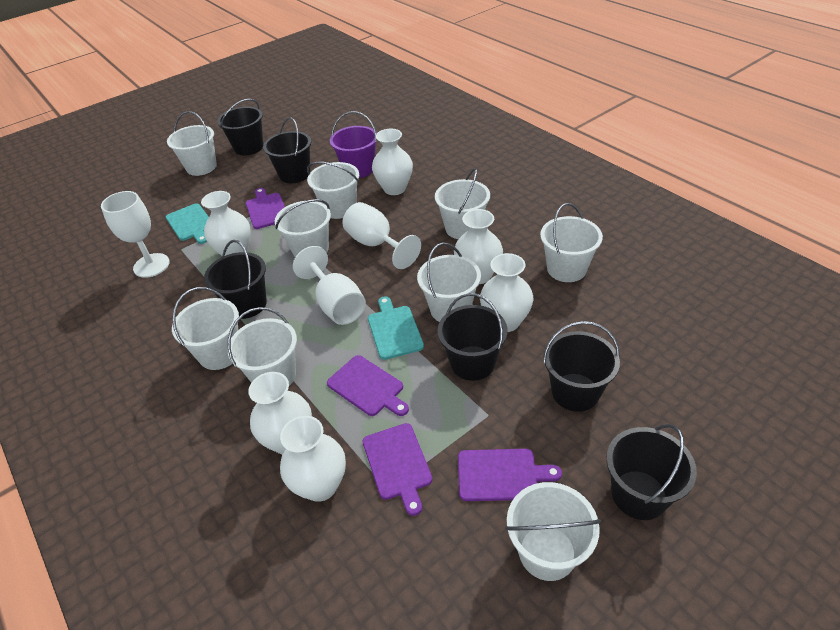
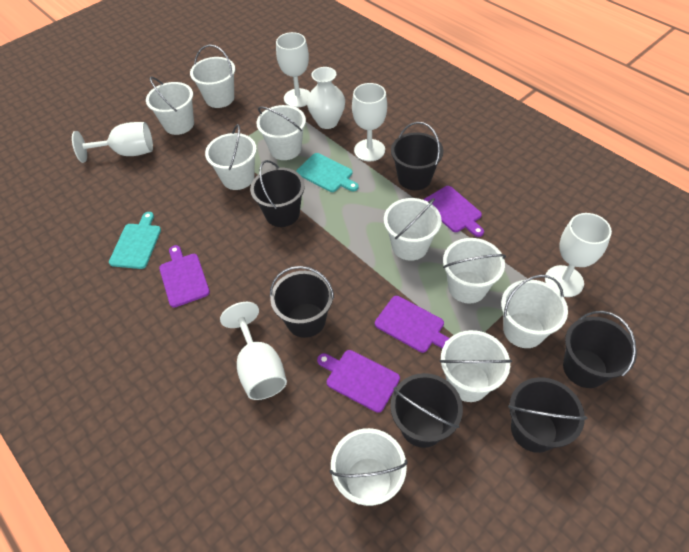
purple bucket: 1 -> 0
white goblet: 3 -> 5
white vase: 6 -> 1

